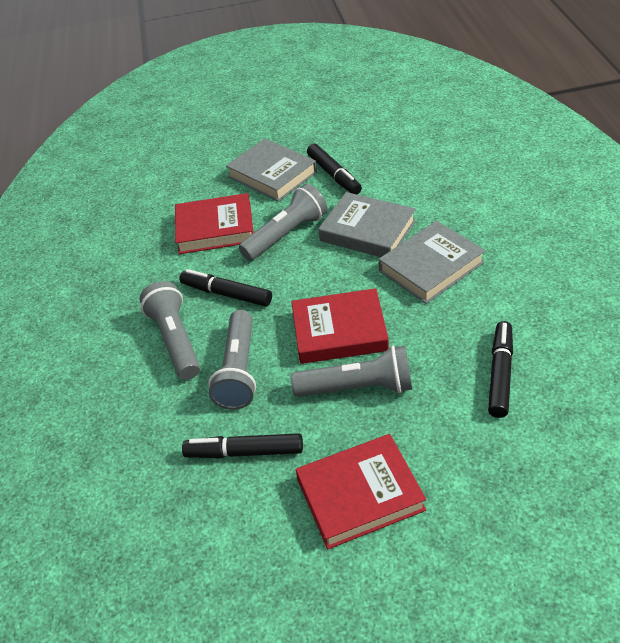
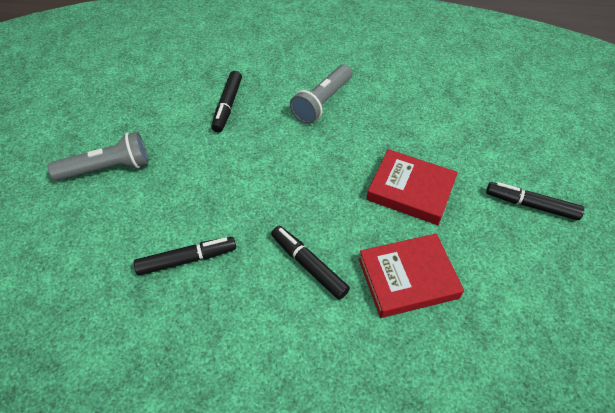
grey book: 3 -> 0
grey flashlight: 4 -> 2
red book: 3 -> 2

